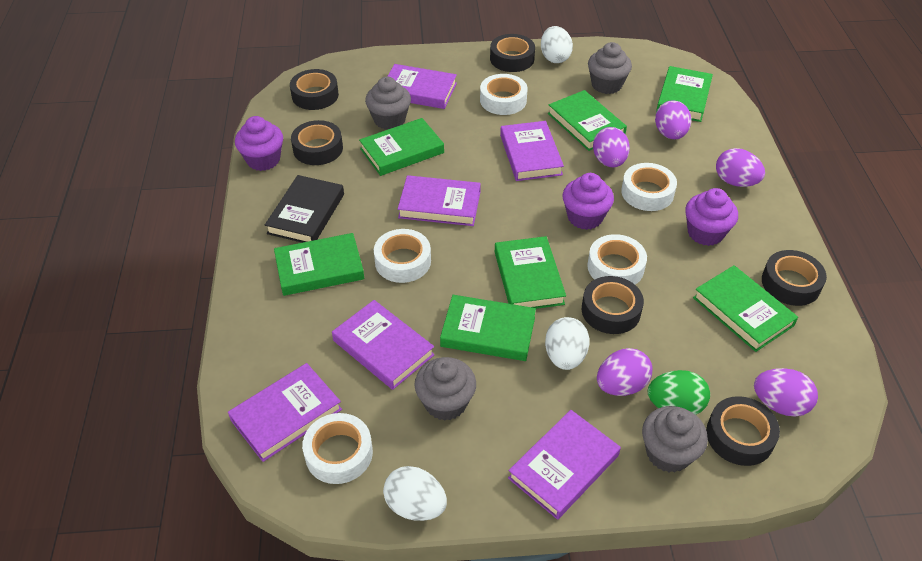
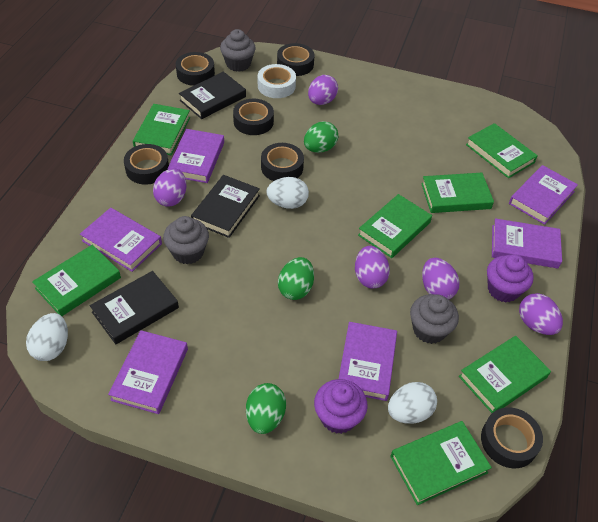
black book: 1 -> 3
green egg: 1 -> 3
grey cupcake: 4 -> 3
purple cupcake: 3 -> 2
white tape: 5 -> 1

